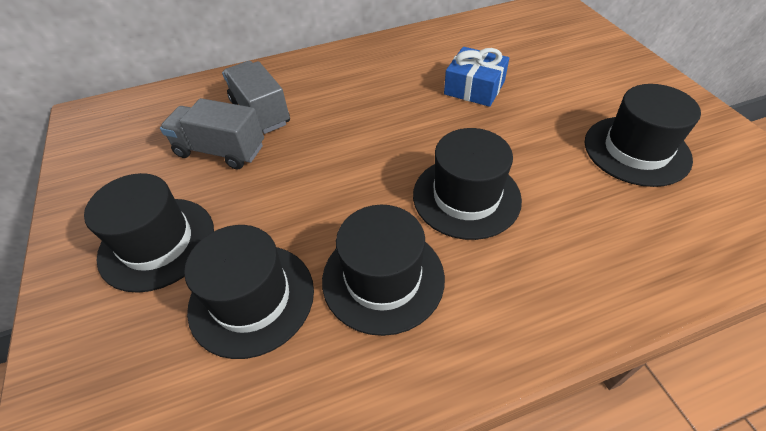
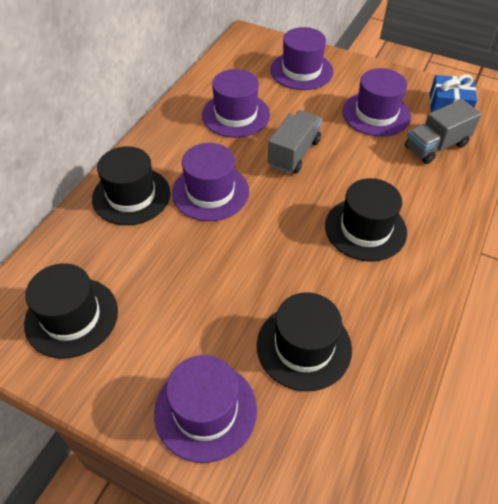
black hat: 5 -> 4
purple hat: 0 -> 5

